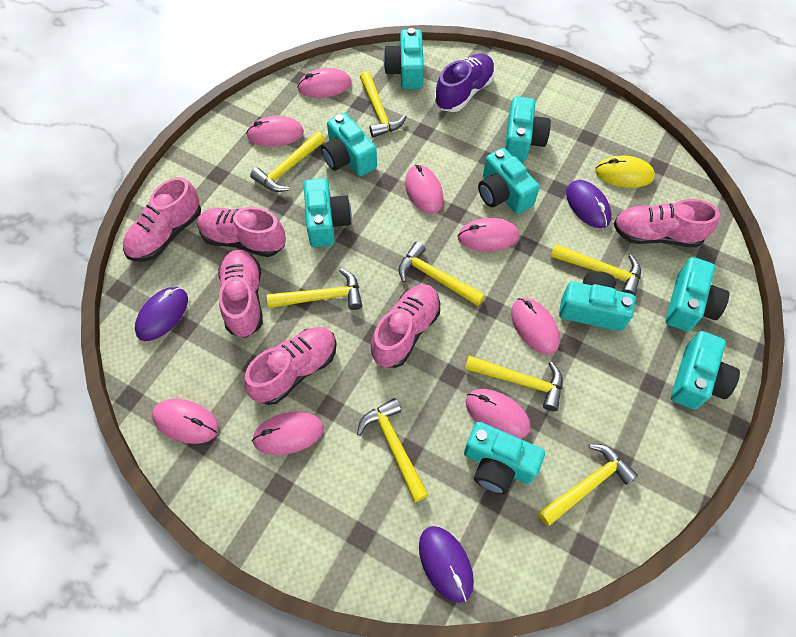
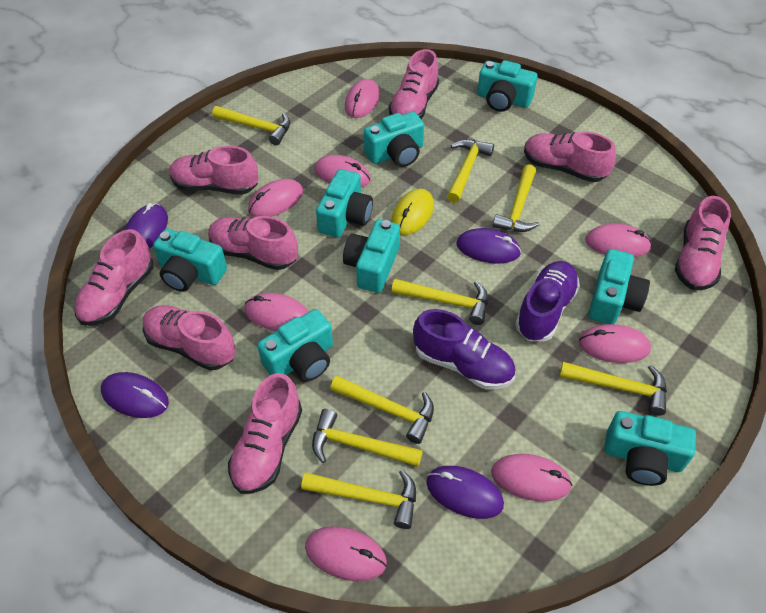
pink shoe: 6 -> 8
purple mouse: 3 -> 4
purple shoe: 1 -> 2
turquoise camera: 9 -> 8

